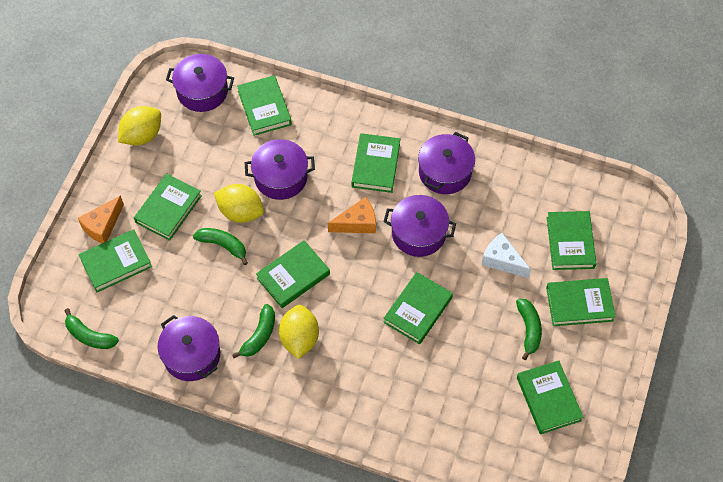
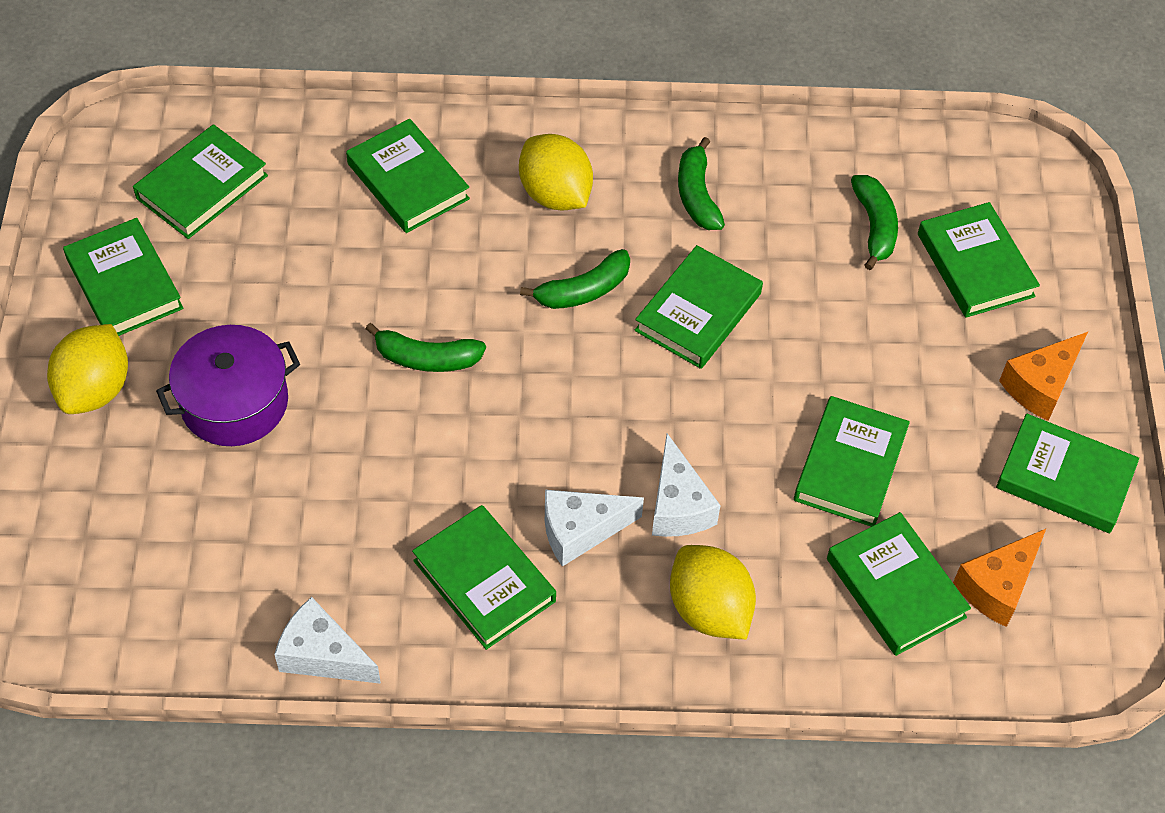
purple pot: 5 -> 1
white cheese: 1 -> 3

